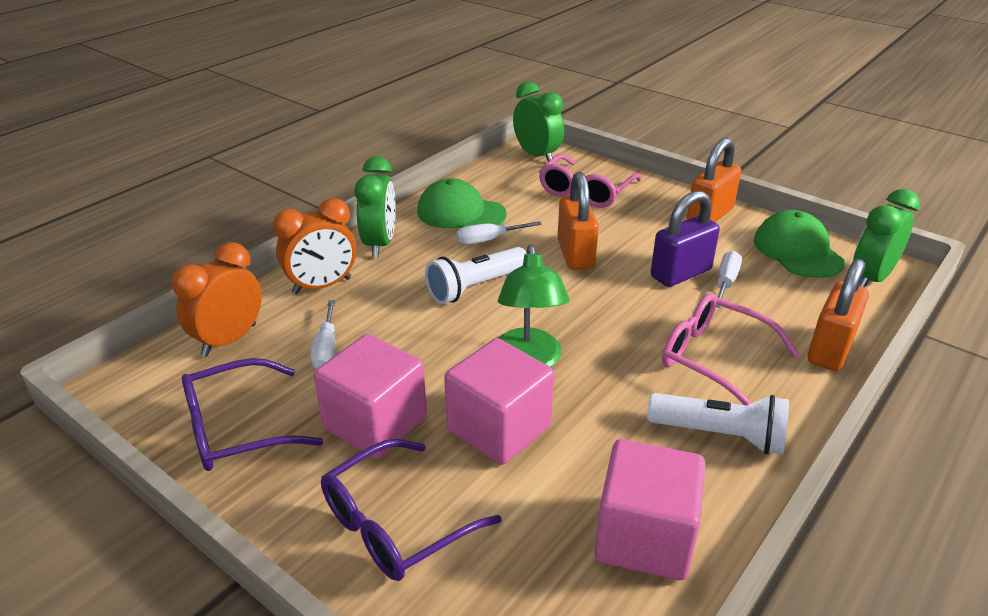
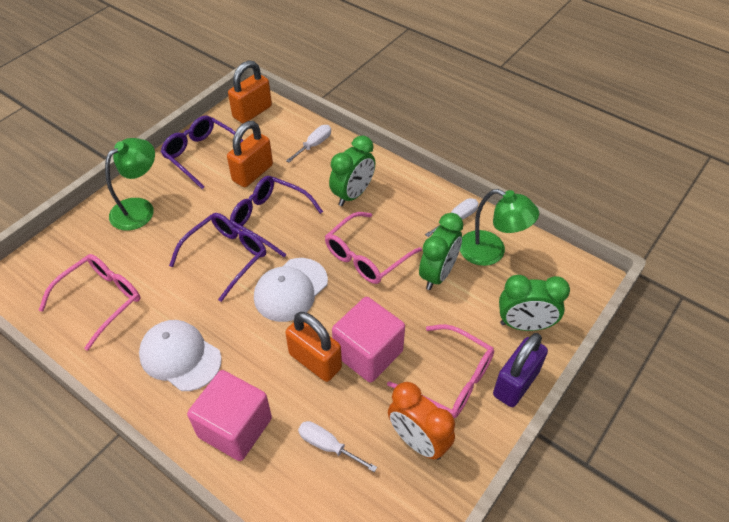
green cap: 2 -> 0
green lamp: 1 -> 2
orange clock: 2 -> 1
pink cube: 3 -> 2
pink glasses: 2 -> 3
purple glasses: 2 -> 3
white cap: 0 -> 2
white flashlight: 2 -> 0

